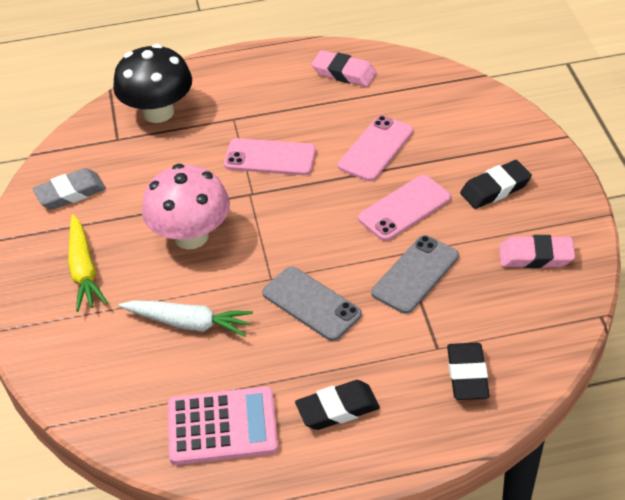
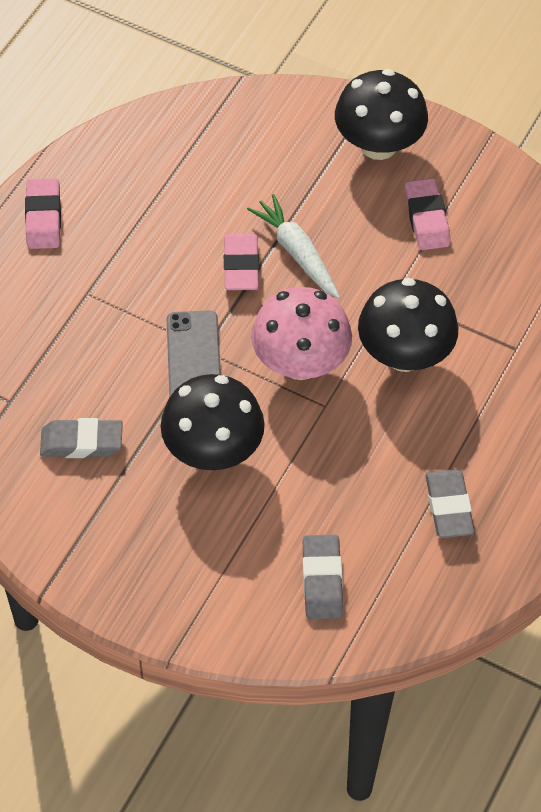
black eraser: 3 -> 0
black mushroom: 1 -> 3
grey eraser: 1 -> 3
grey phone: 2 -> 1
pink calculator: 1 -> 0
pink eraser: 2 -> 3
pink phone: 3 -> 0
yellow carrot: 1 -> 0

